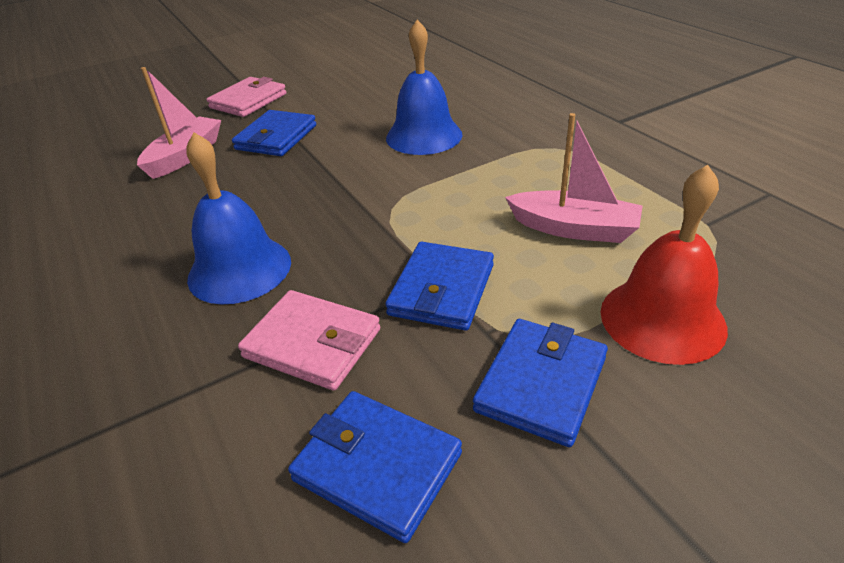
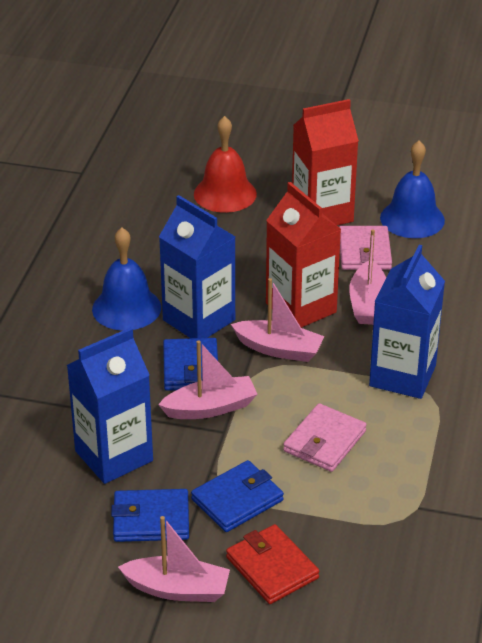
blue carton: 0 -> 3
blue wallet: 4 -> 3
pink boat: 2 -> 4
red carton: 0 -> 2
red wallet: 0 -> 1

